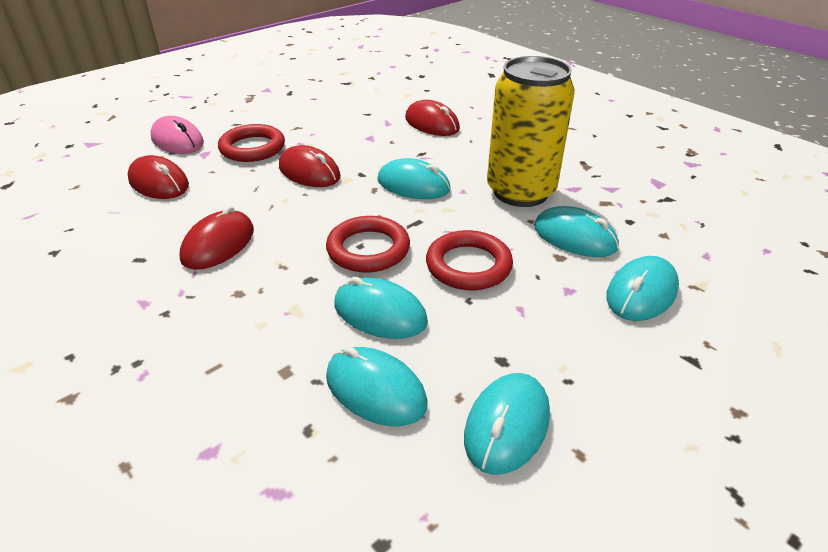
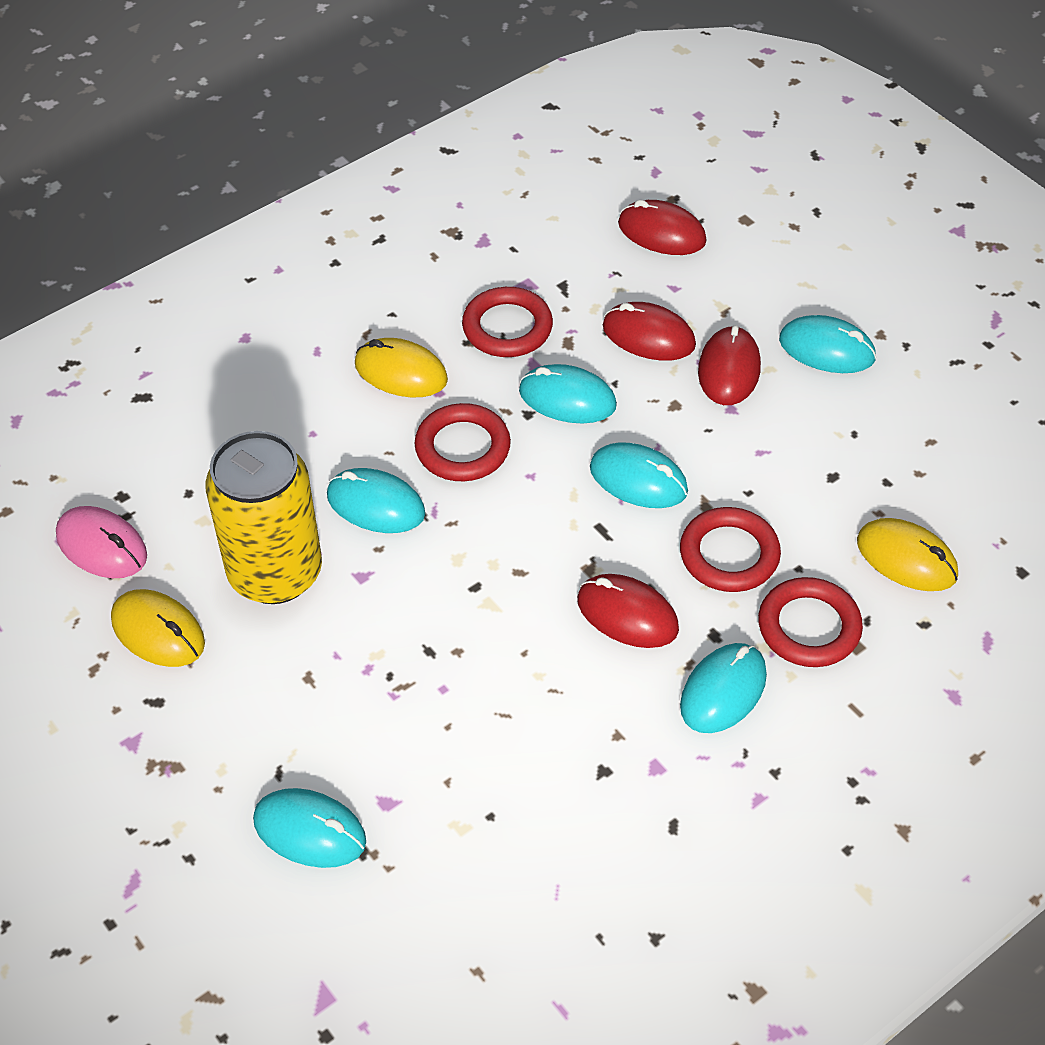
red ring: 3 -> 4
yellow mouse: 0 -> 3

